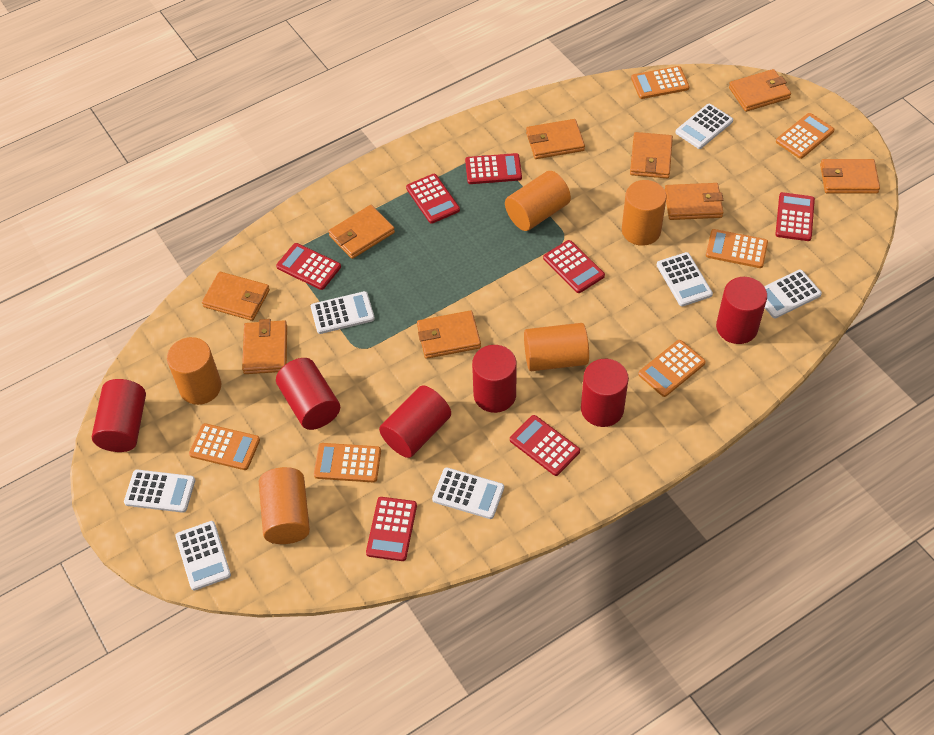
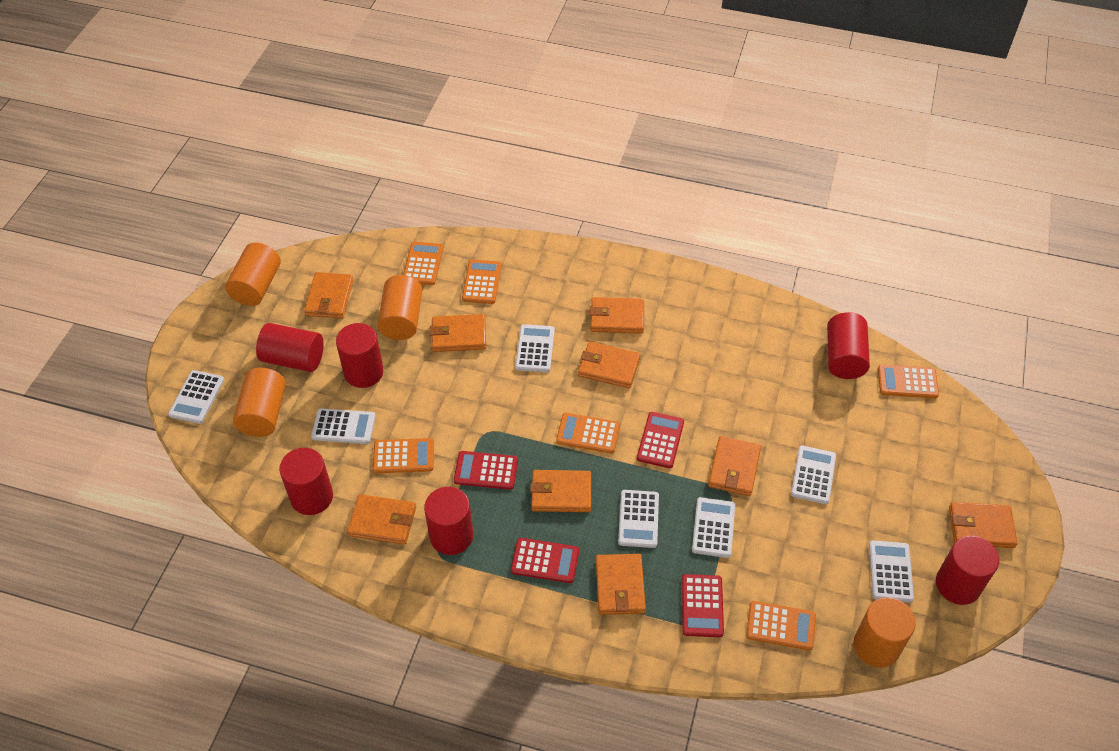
orange cylinder: 5 -> 4
red calculator: 7 -> 4

